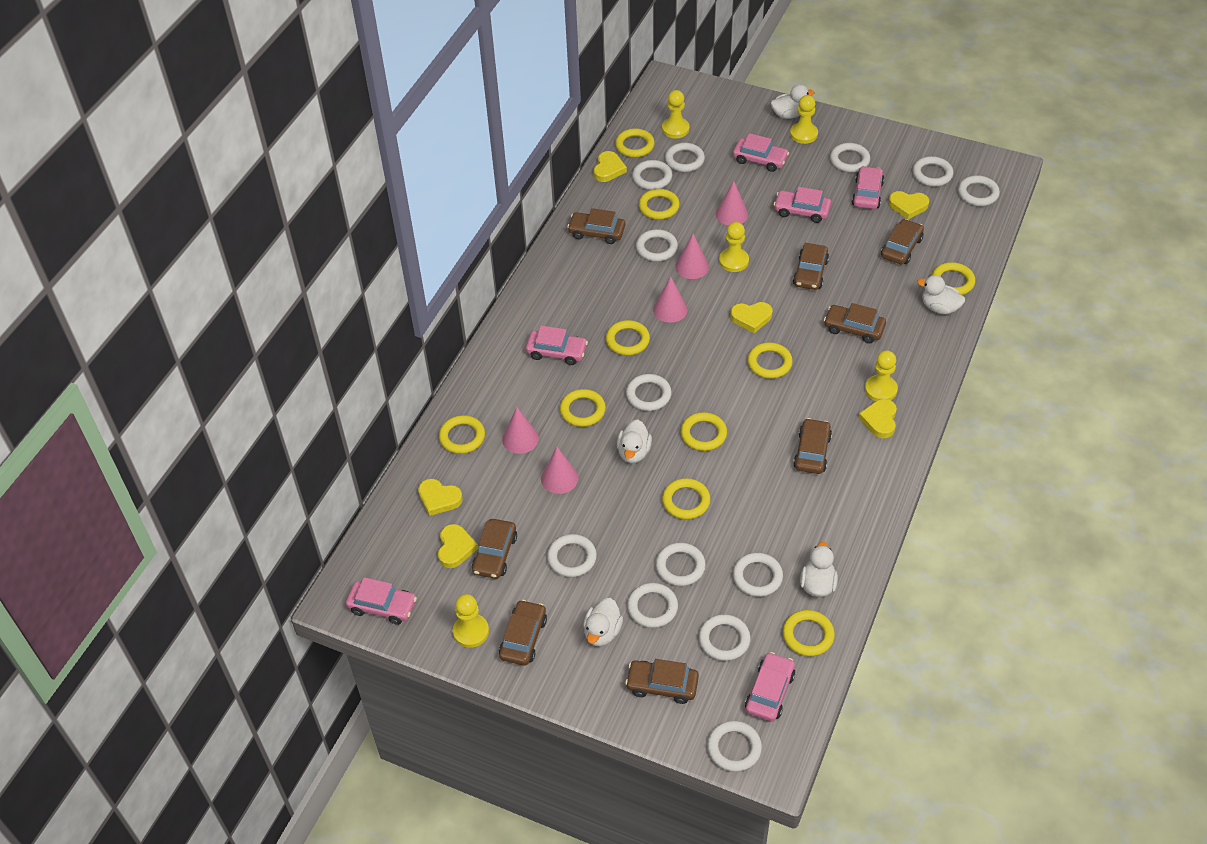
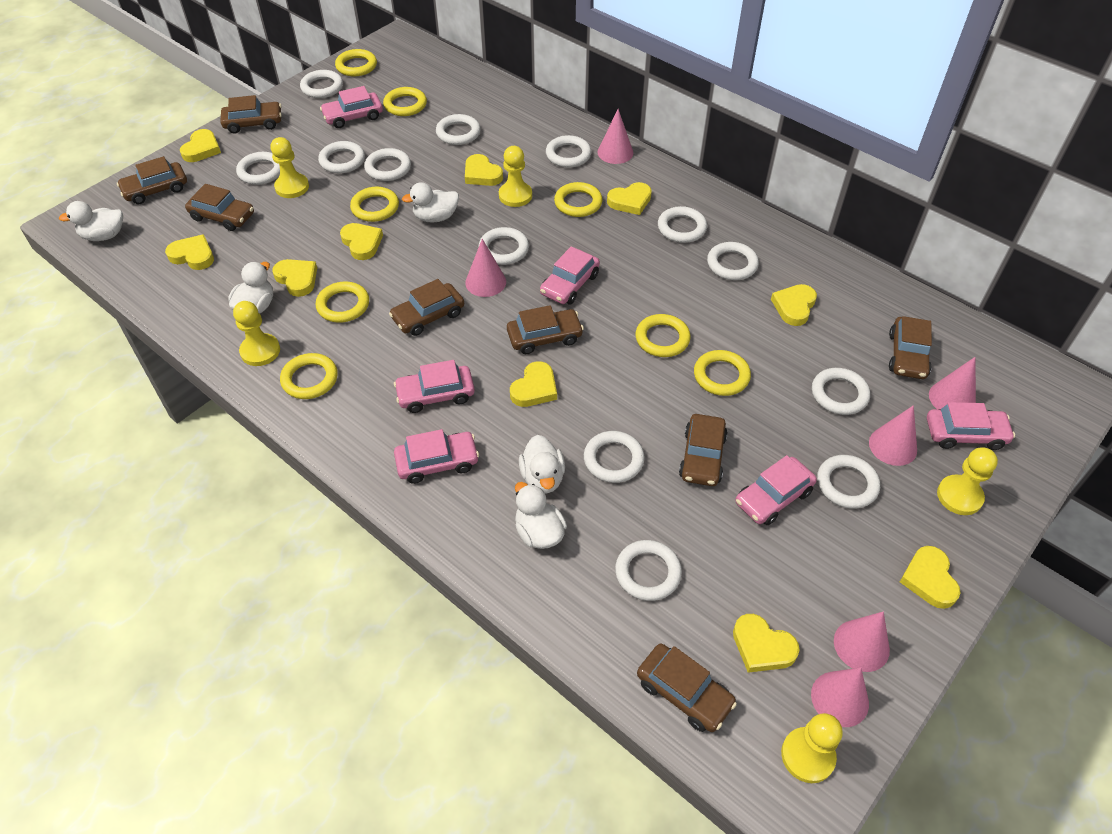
pink cone: 5 -> 6
yellow heart: 6 -> 10
yellow ring: 10 -> 8

